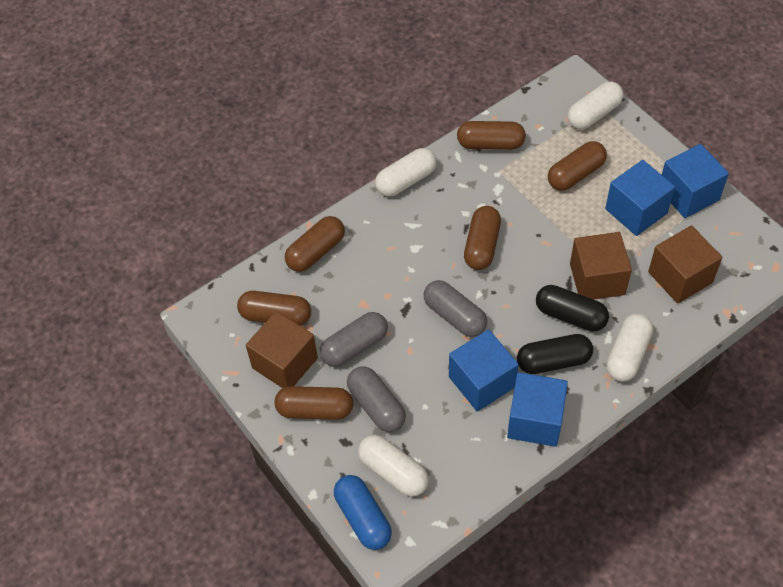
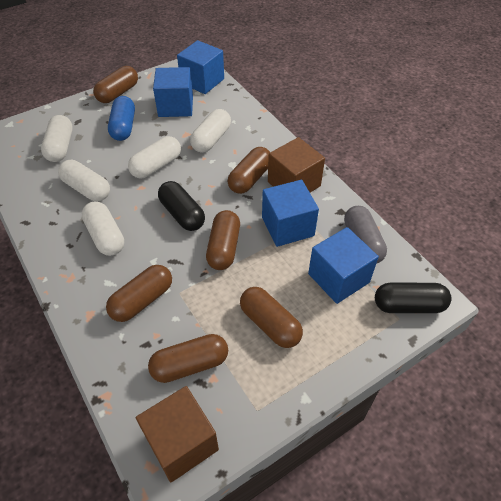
brown cube: 3 -> 2
grey capsule: 3 -> 1
white capsule: 4 -> 5

